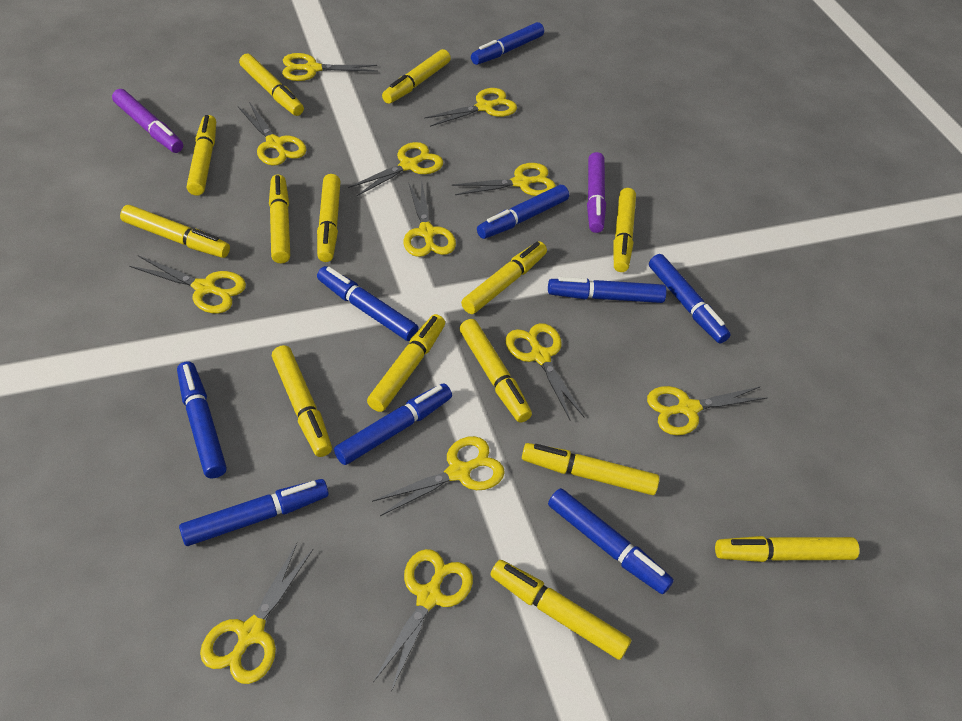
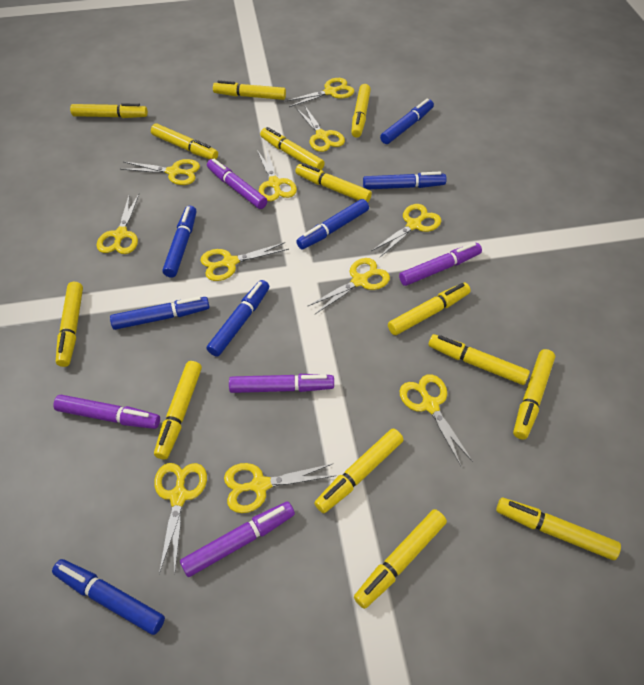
blue marker: 9 -> 7
purple marker: 2 -> 5
yellow scissors: 12 -> 11

